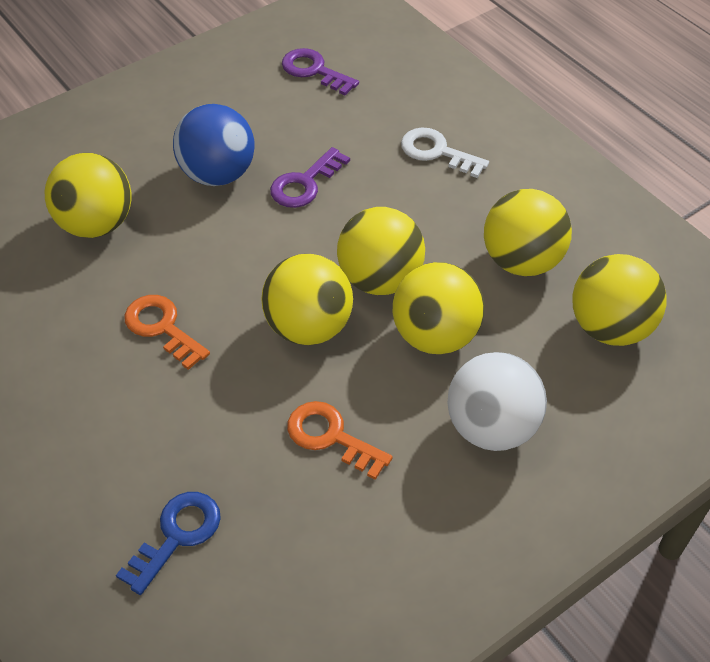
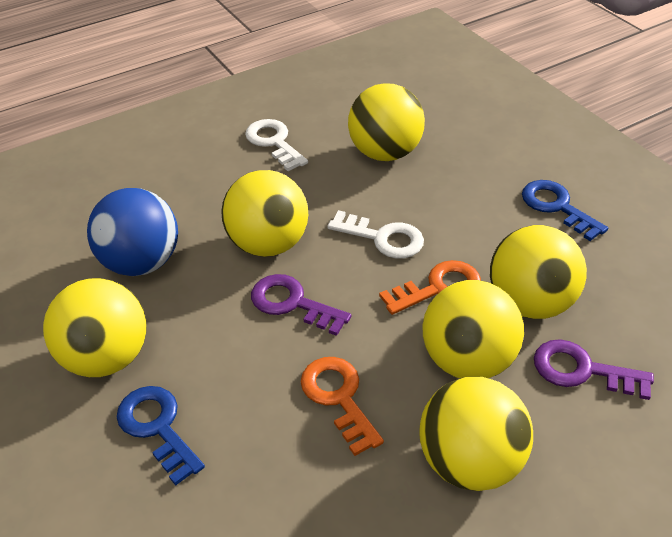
blue key: 1 -> 2
white ball: 1 -> 0
white key: 1 -> 2

